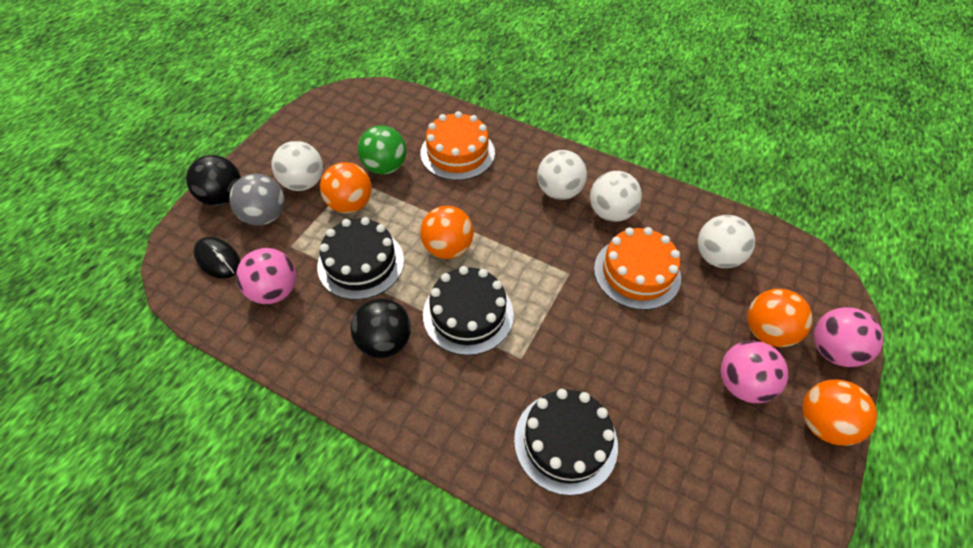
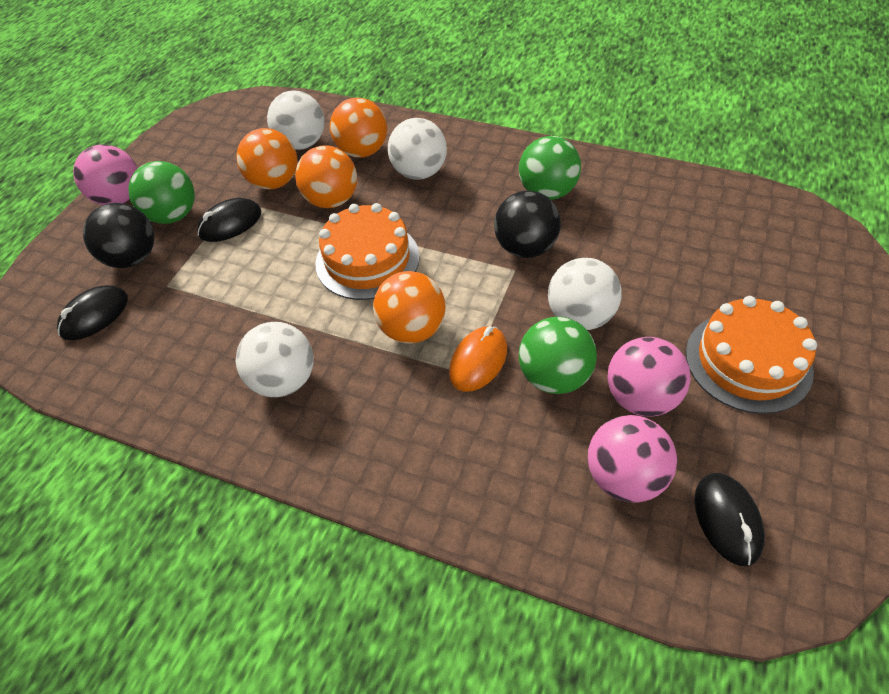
black cake: 3 -> 0
black mouse: 1 -> 3
green ball: 1 -> 3
grey ball: 1 -> 0
orange mouse: 0 -> 1

